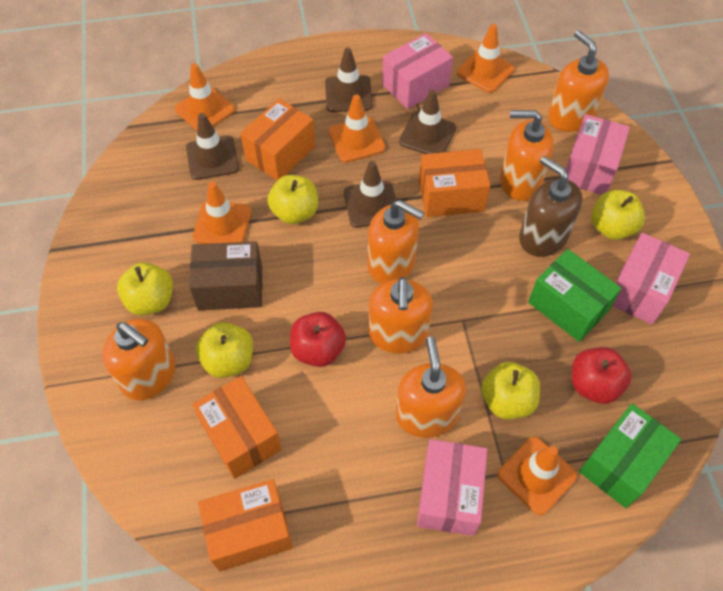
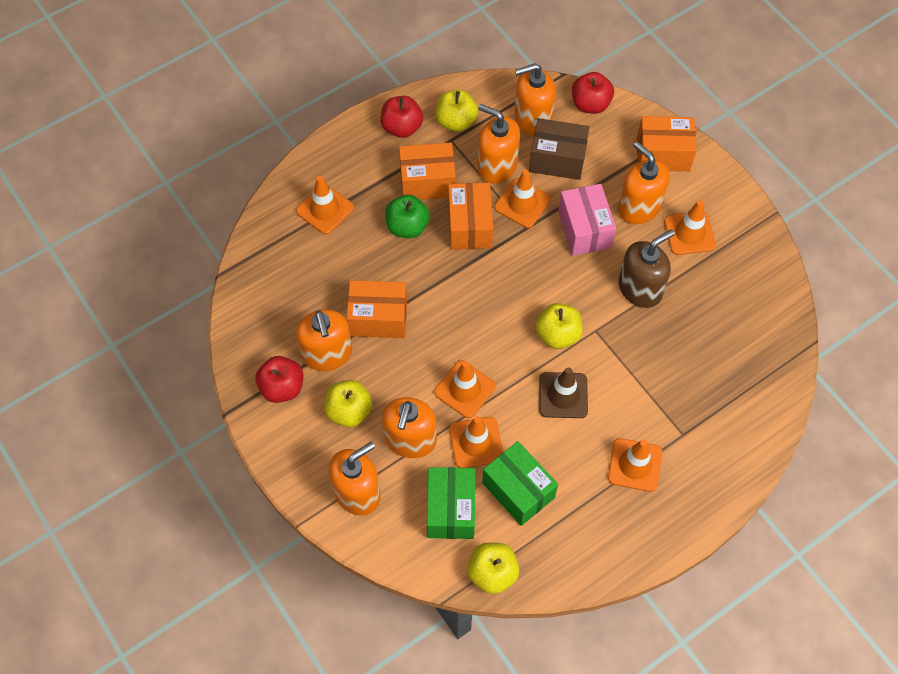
brown traffic cone: 4 -> 1
green apple: 0 -> 1
orange traffic cone: 5 -> 6
pink box: 4 -> 1
red apple: 2 -> 3
yellow apple: 5 -> 4

